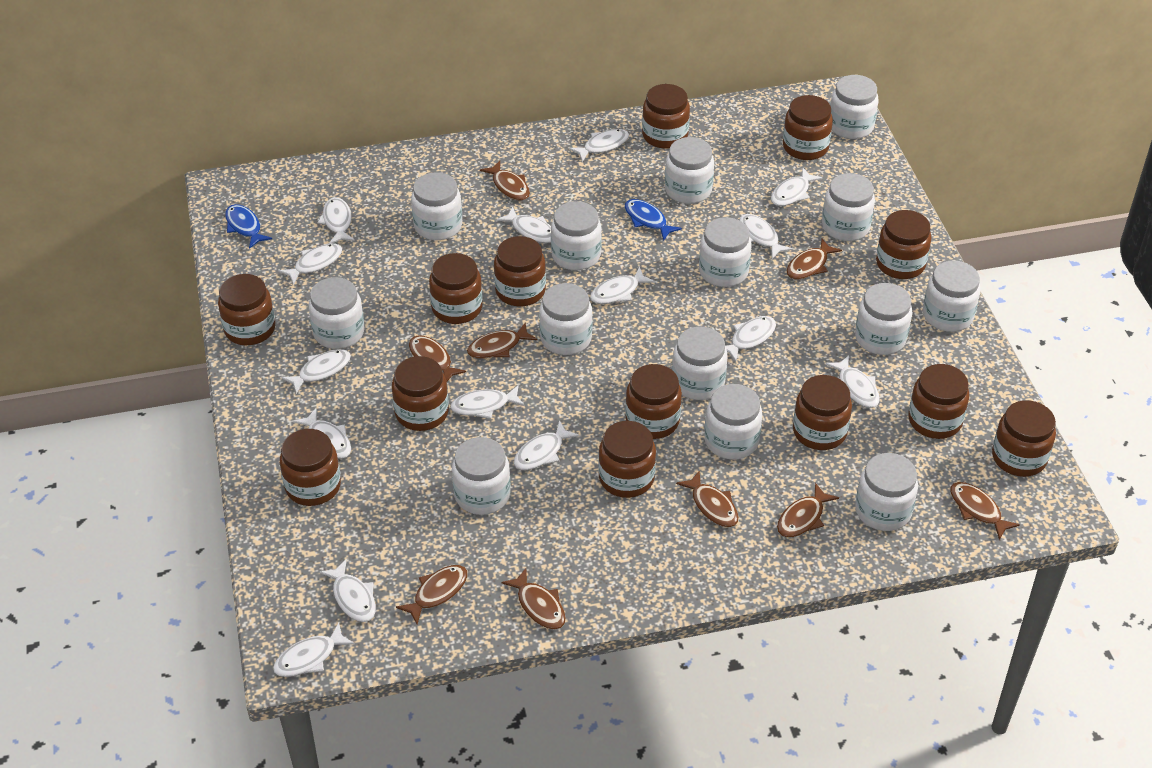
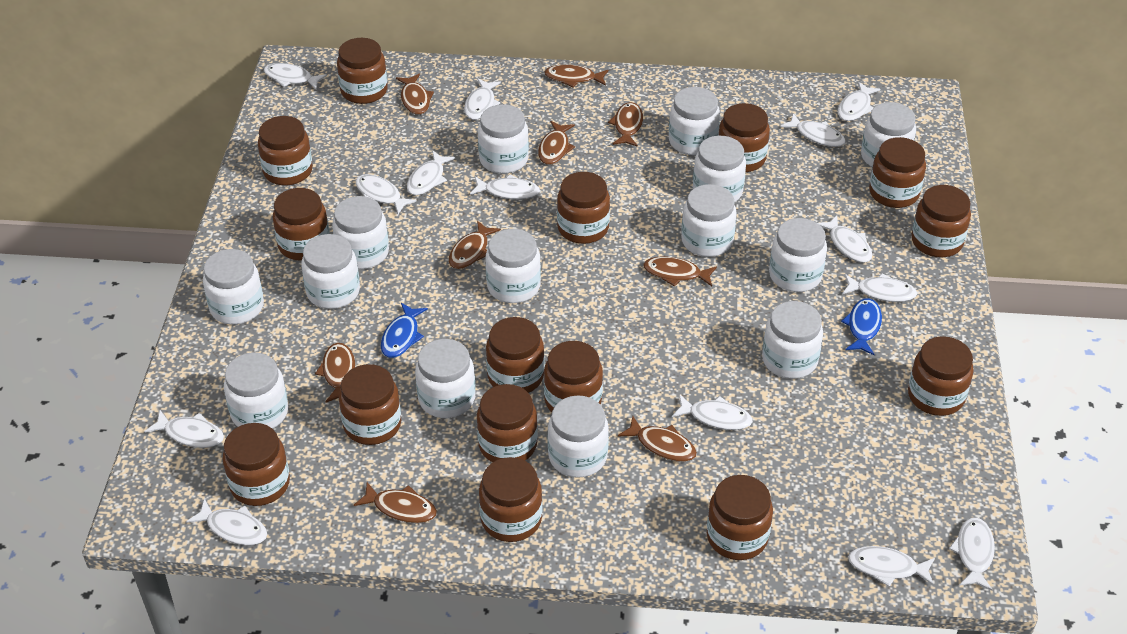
brown jar: 13 -> 15
white fish: 15 -> 14

